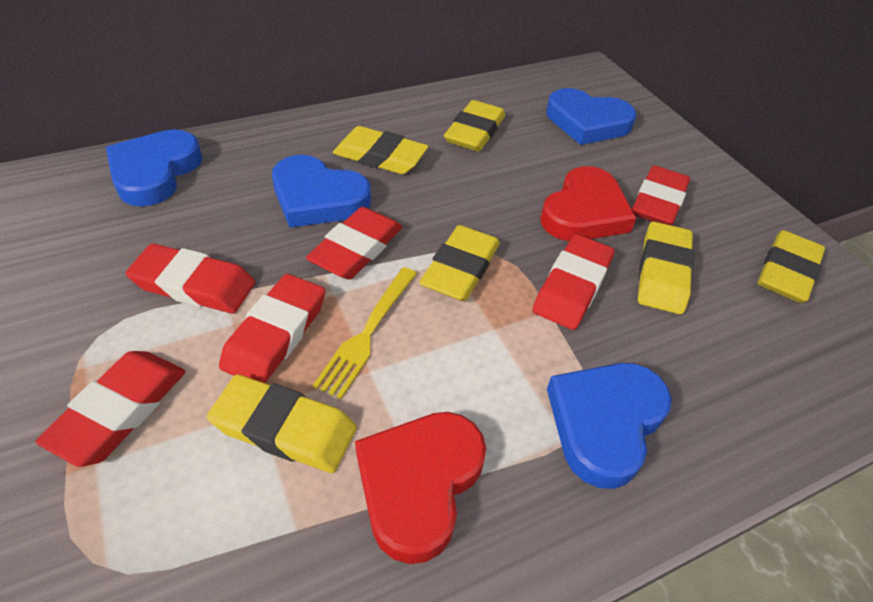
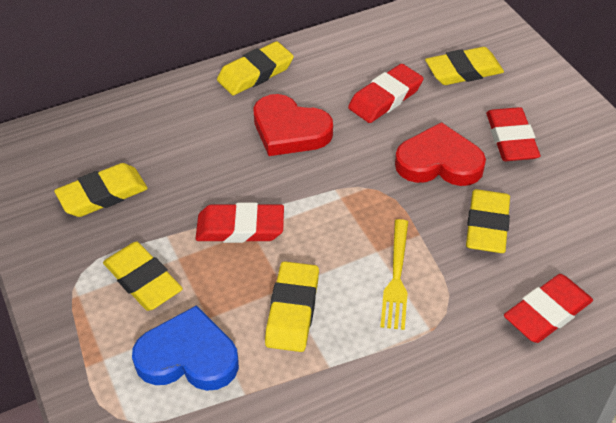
blue heart: 4 -> 1
red eraser: 6 -> 4

